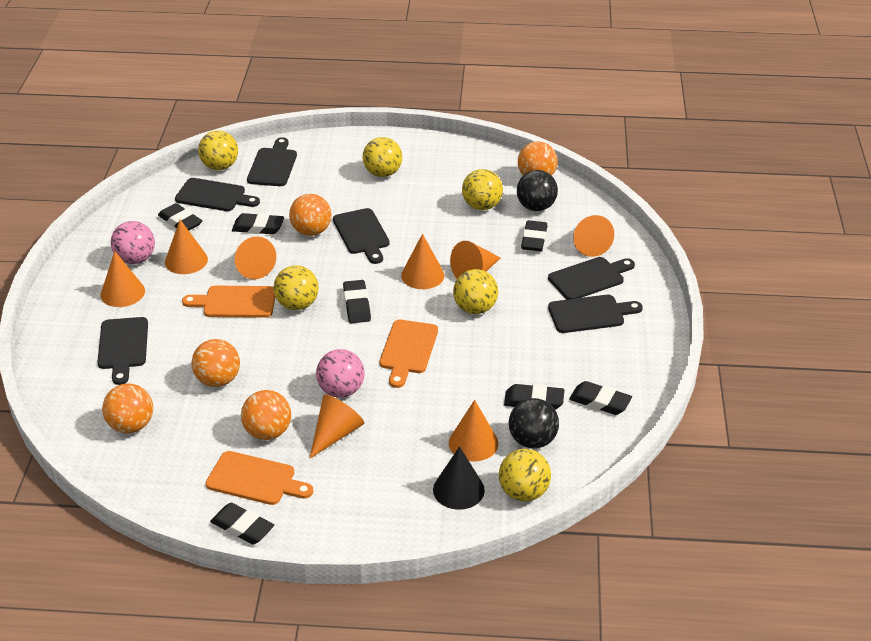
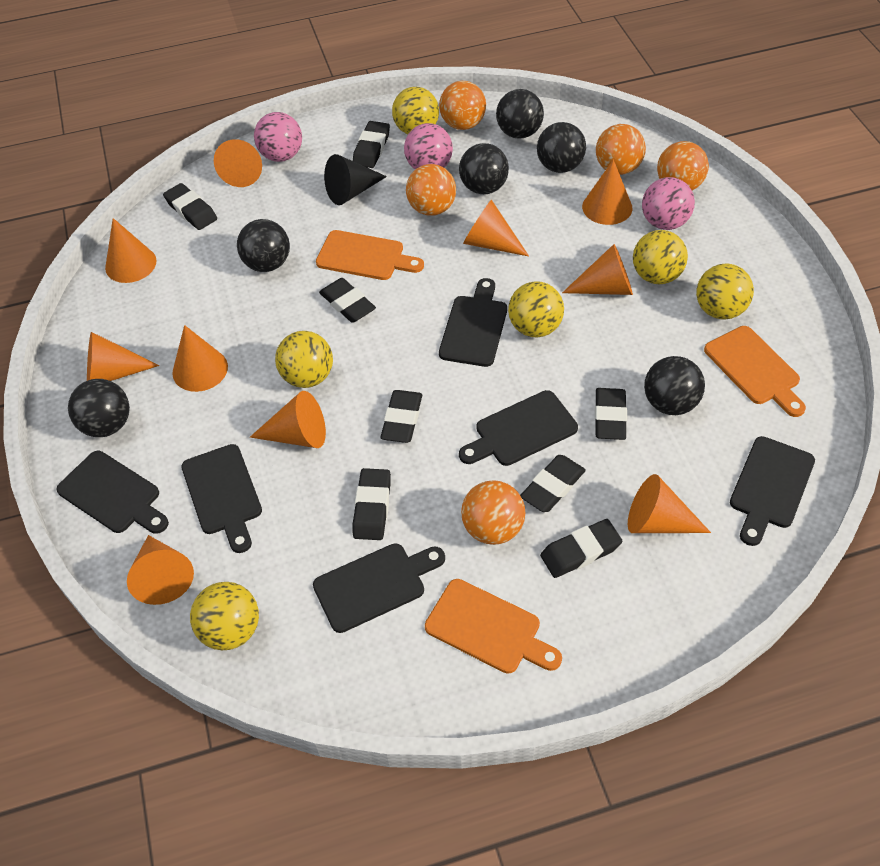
black ball: 2 -> 6
black eraser: 7 -> 8
orange cone: 8 -> 10
pink ball: 2 -> 3

